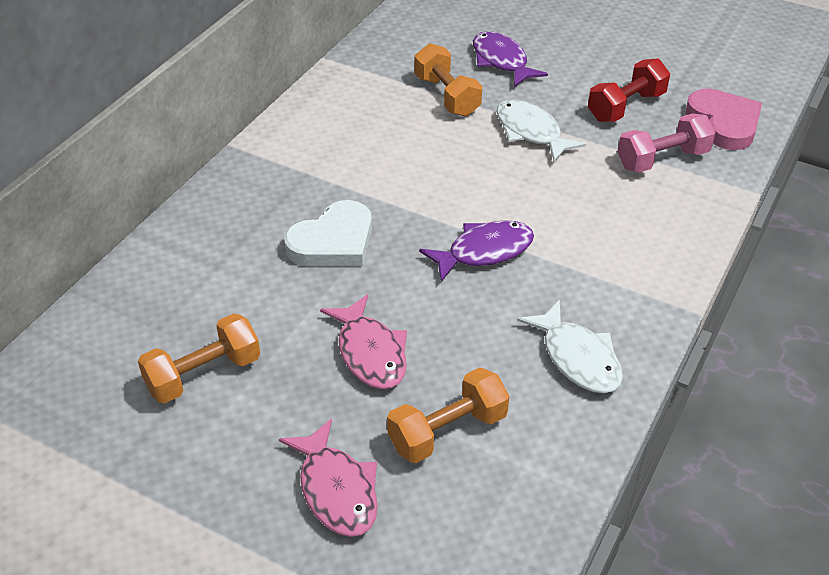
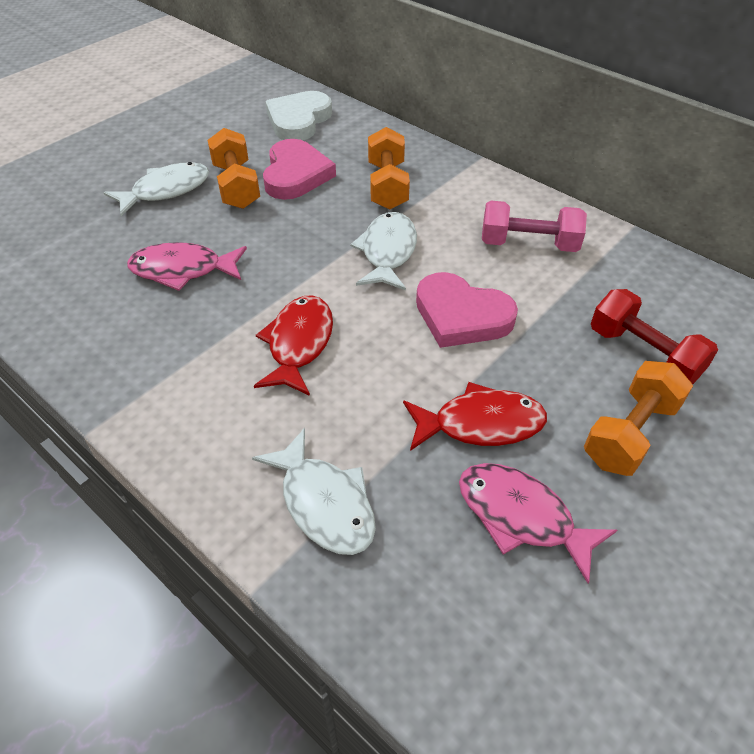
pink heart: 1 -> 2
purple fish: 2 -> 0
red fish: 0 -> 2
white fish: 2 -> 3

